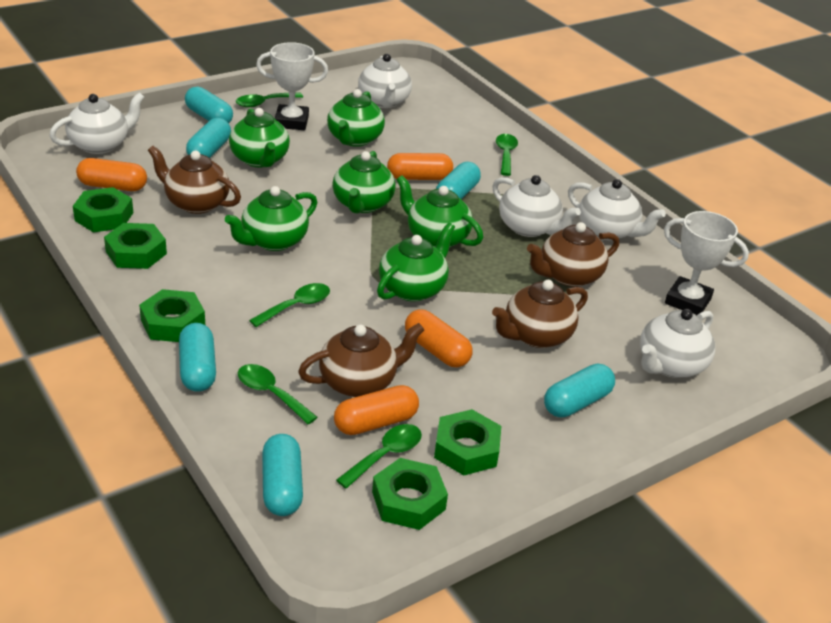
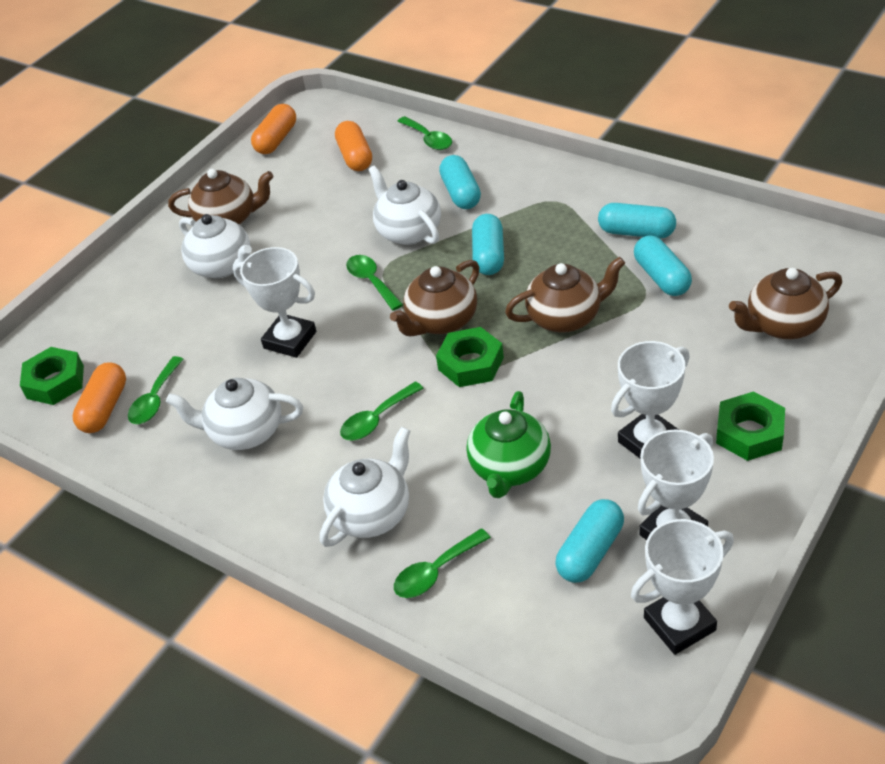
green nut: 5 -> 3
green teapot: 6 -> 1
orange capsule: 4 -> 3
turquoise capsule: 6 -> 5
white teapot: 5 -> 4
white trophy: 2 -> 4

